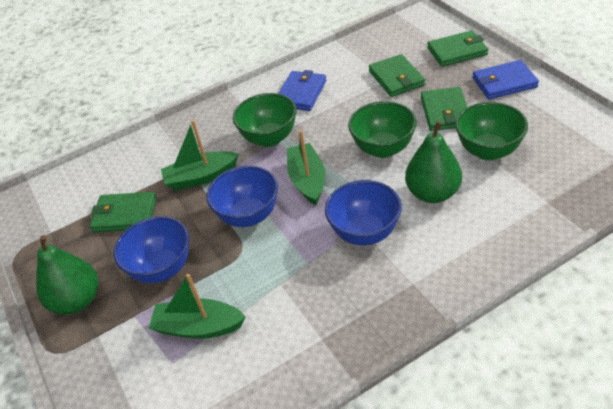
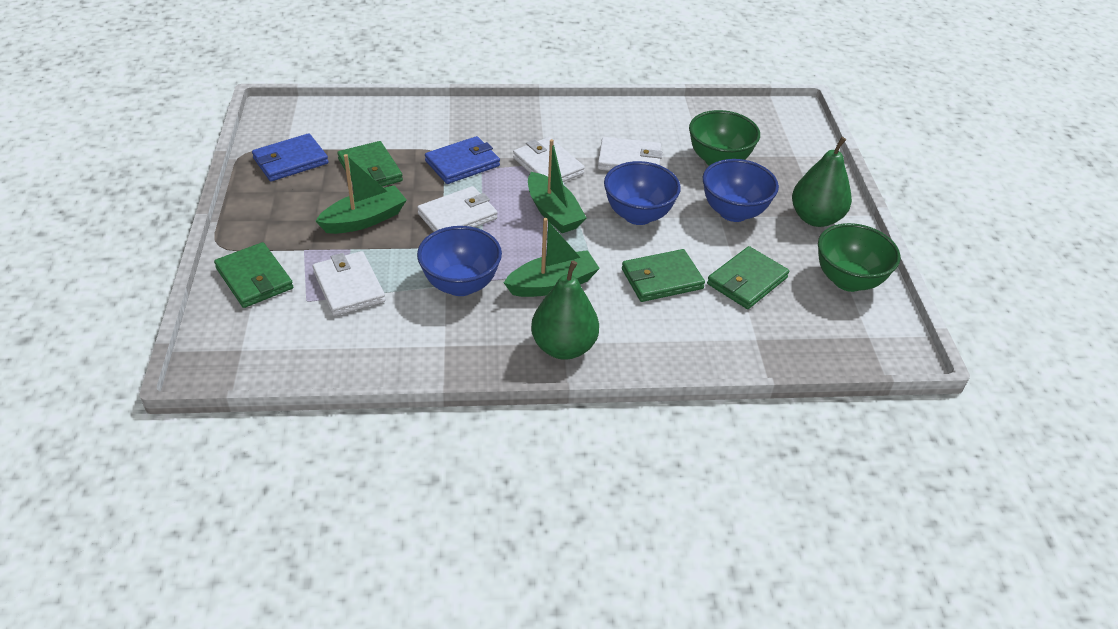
green bowl: 3 -> 2
white wallet: 0 -> 4

